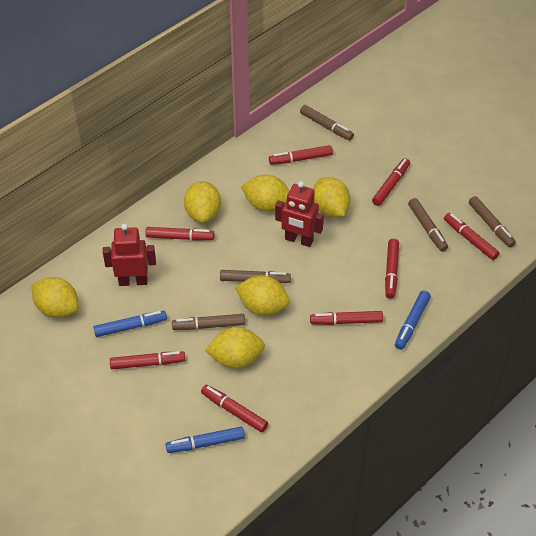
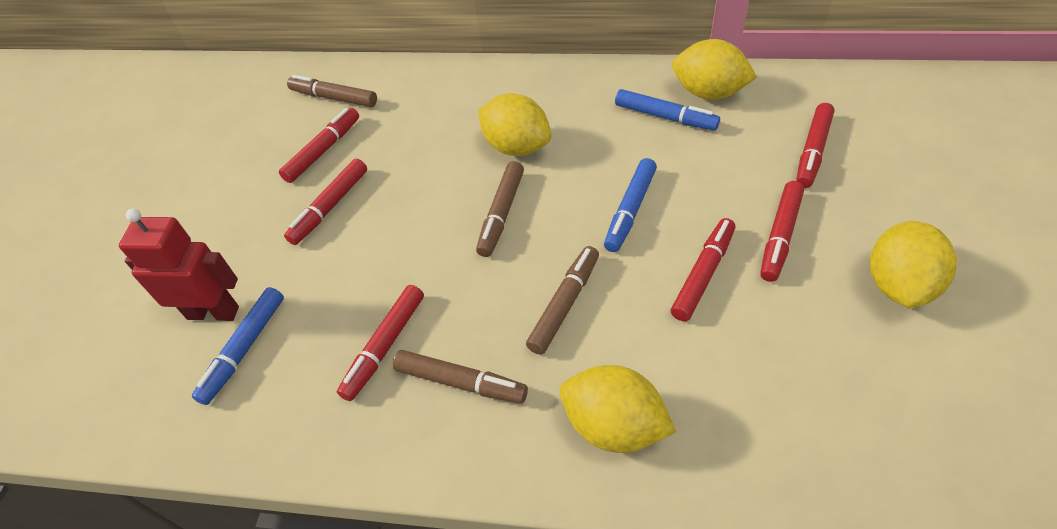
brown marker: 5 -> 4
red marker: 8 -> 6
red robot: 2 -> 1
yellow lemon: 6 -> 4

